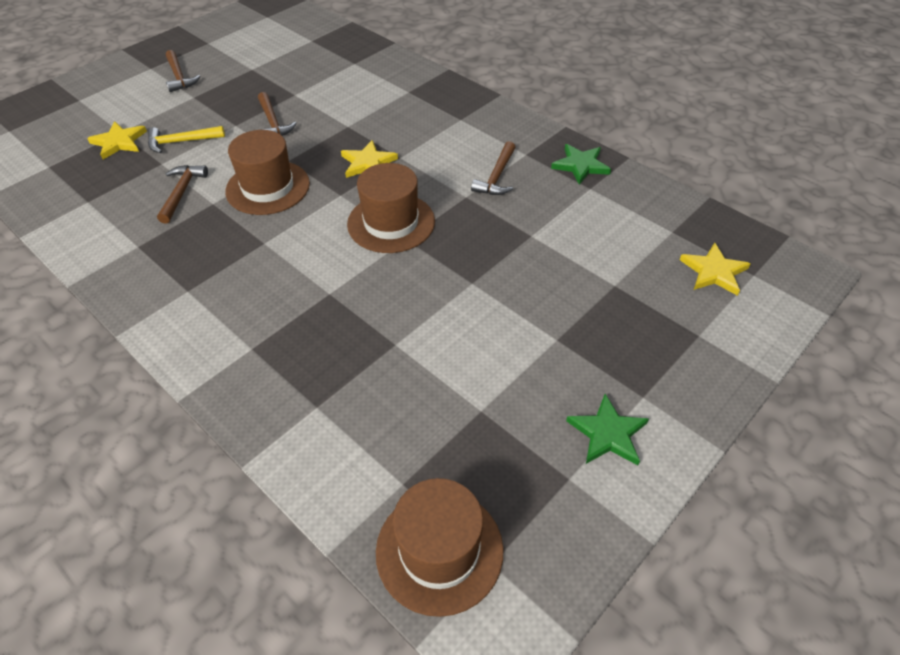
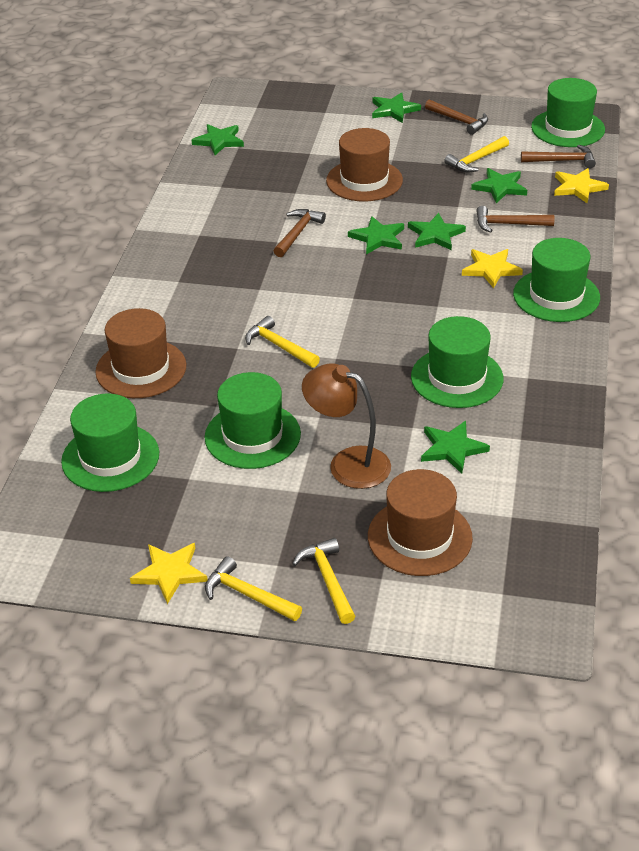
brown lamp: 0 -> 1
green hat: 0 -> 5
green star: 2 -> 6
yellow hammer: 1 -> 4

